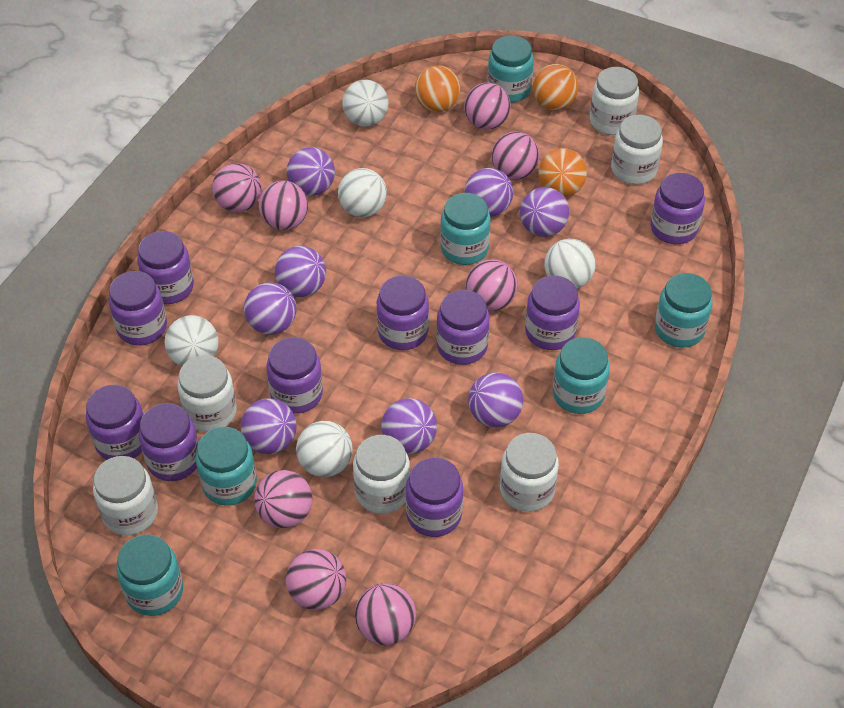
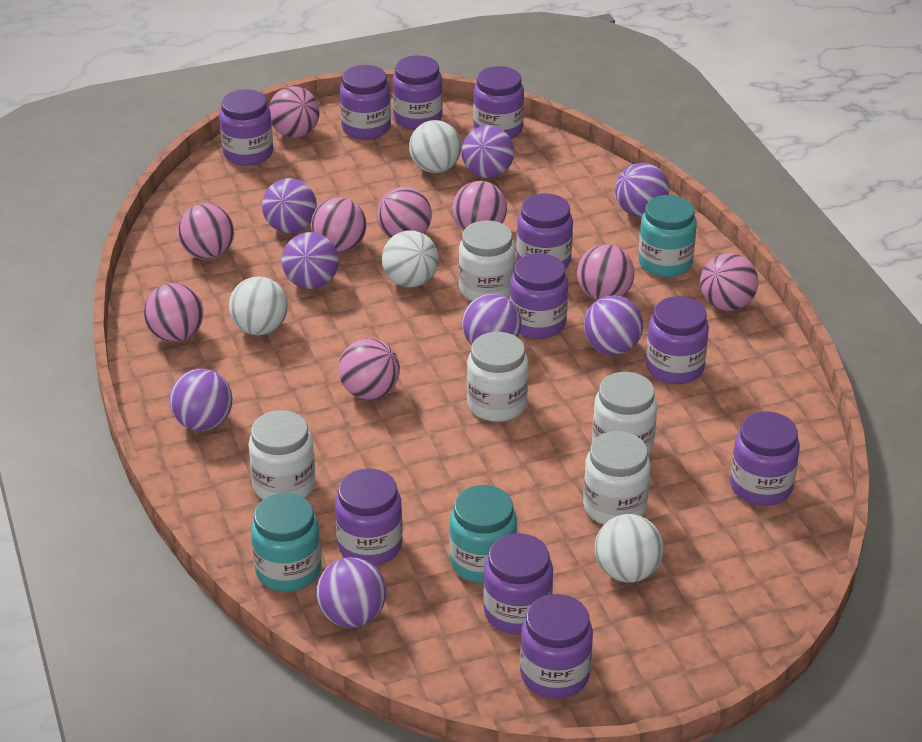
orange ball: 3 -> 0
pink ball: 8 -> 9
purple jar: 10 -> 11
turquoise jar: 6 -> 3
white ball: 5 -> 4
white jar: 6 -> 5

